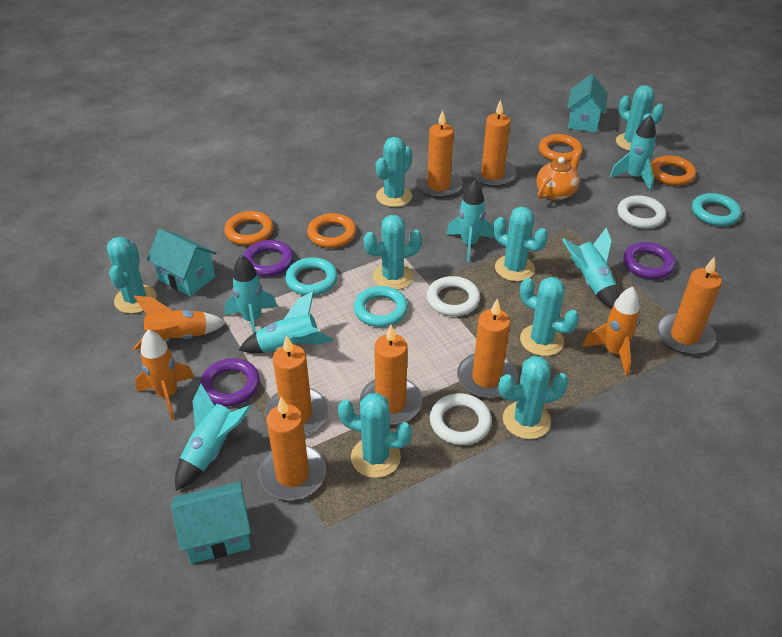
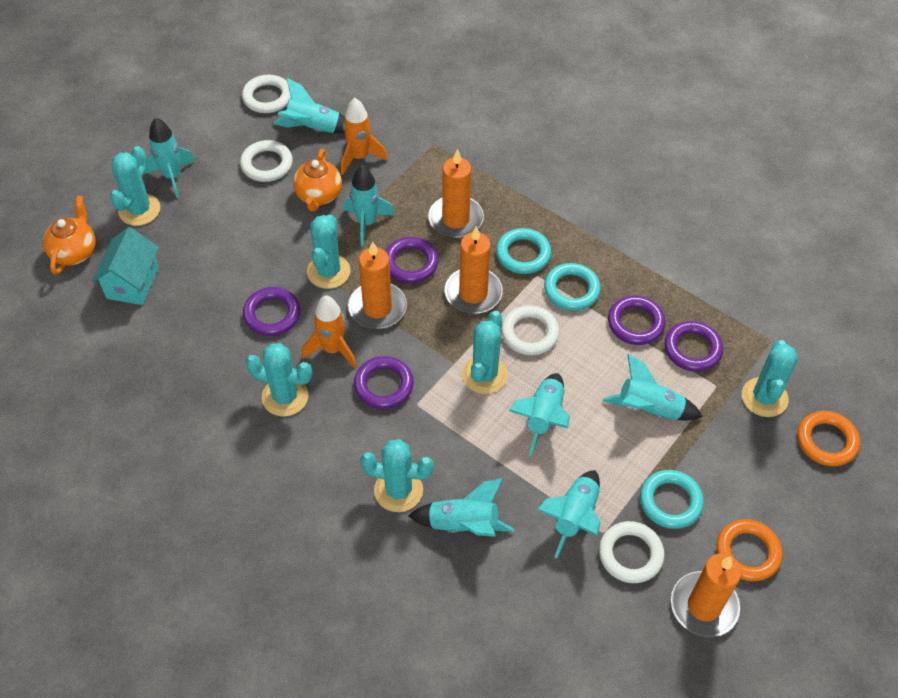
orange candle: 7 -> 4
orange ring: 4 -> 2
orange rocket: 3 -> 2
orange teapot: 1 -> 2
purple ring: 3 -> 5
turquoise cactus: 8 -> 6
turquoise house: 3 -> 1
turquoise rocket: 6 -> 7
white ring: 3 -> 4

